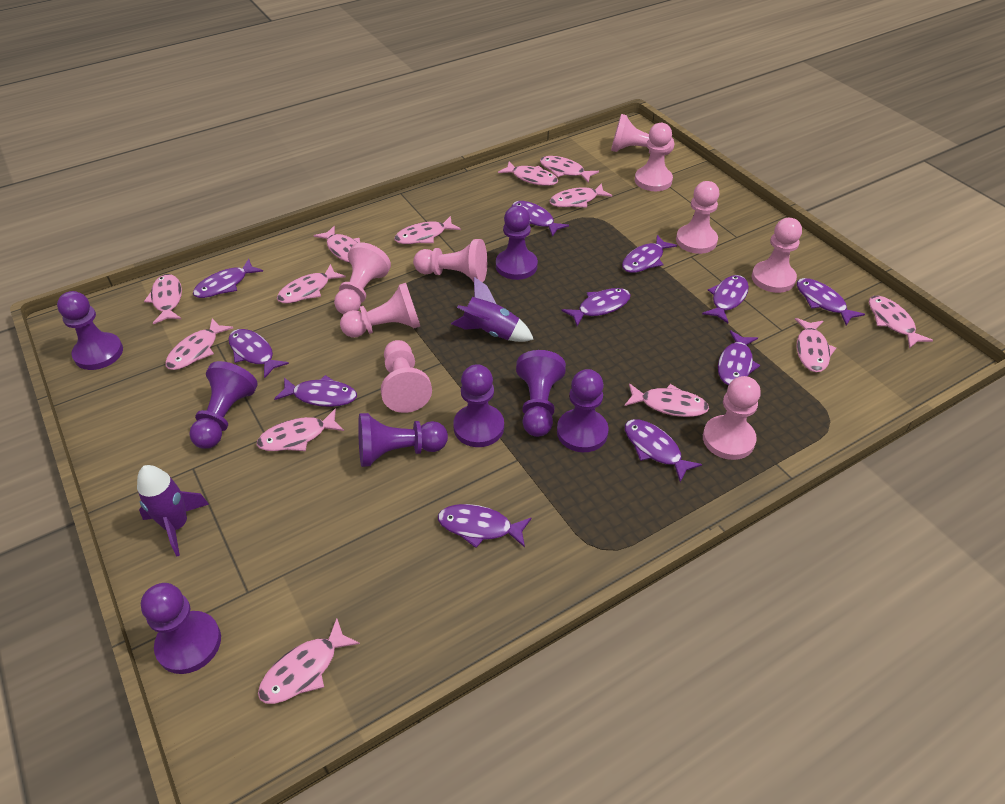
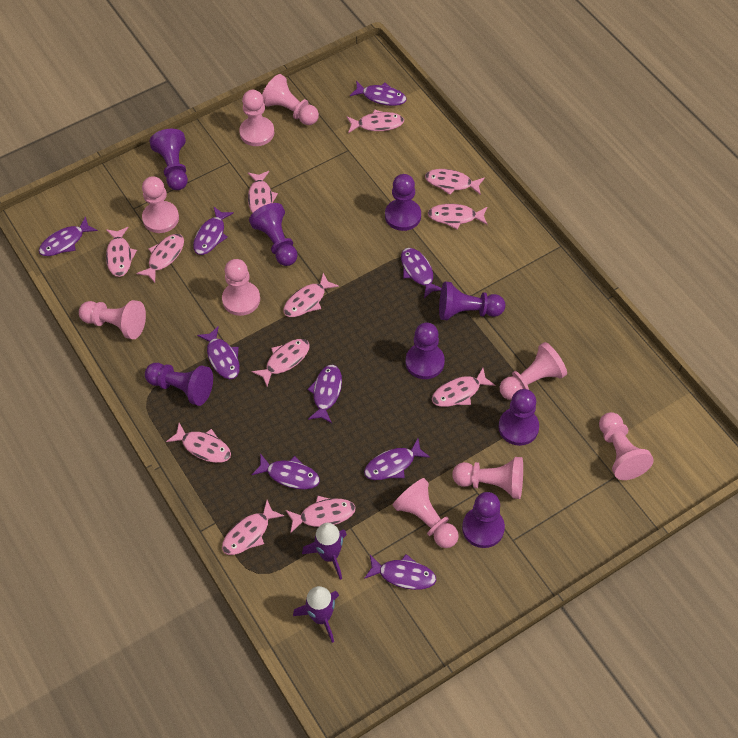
pink fish: 13 -> 12
purple fish: 11 -> 9

